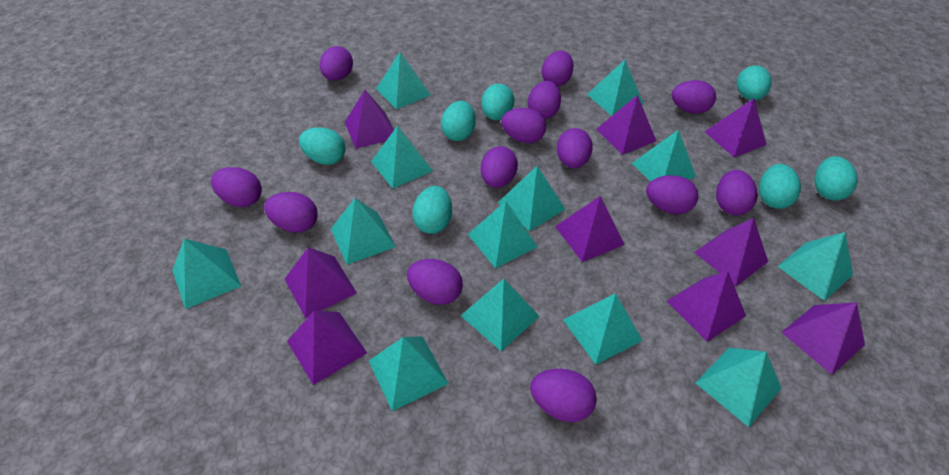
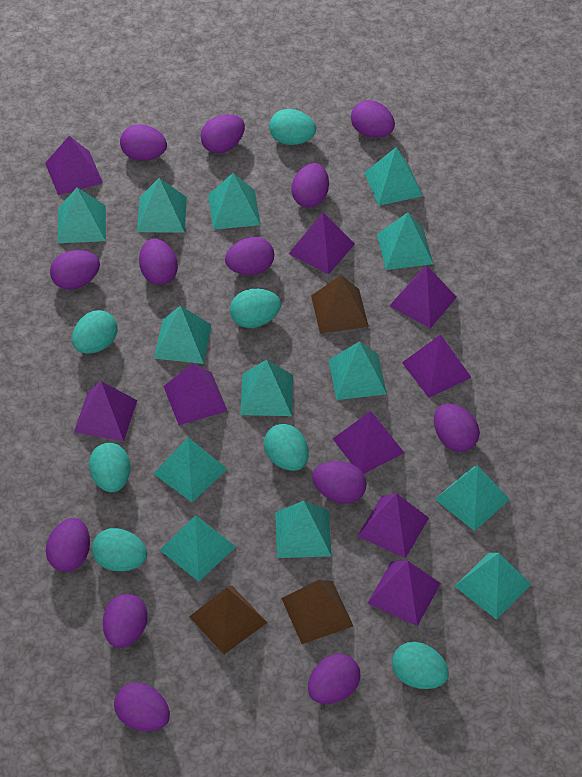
brown pyramid: 0 -> 3

